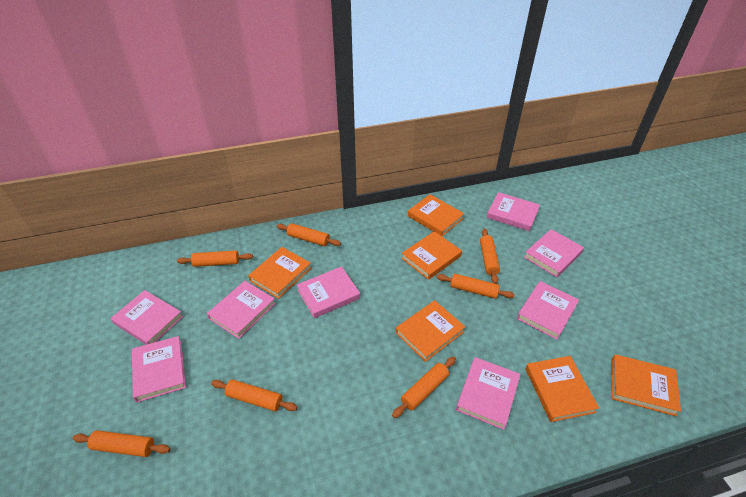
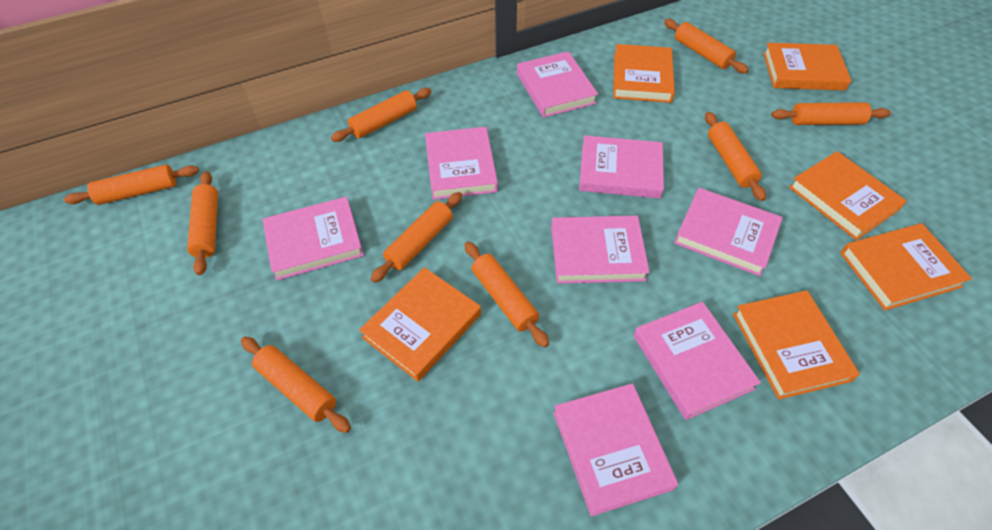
orange rolling pin: 7 -> 9

